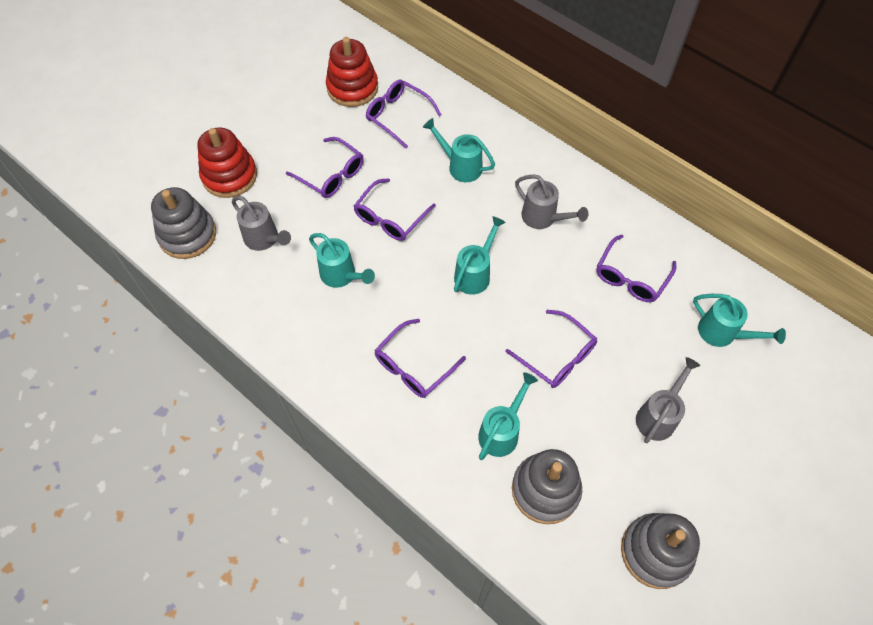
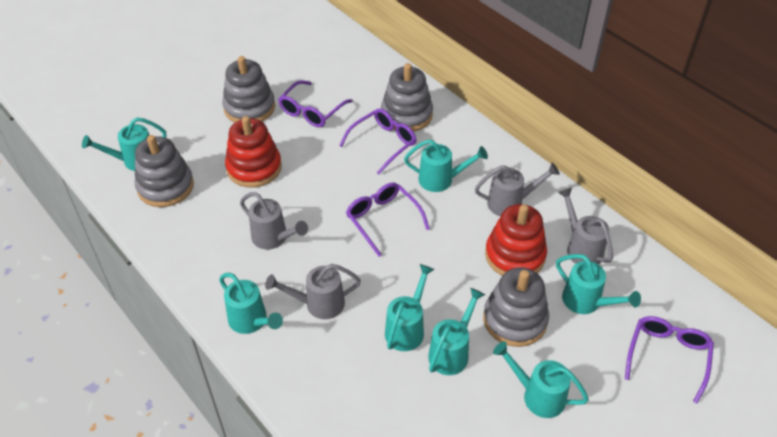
grey stacking toy: 3 -> 4
grey watering can: 3 -> 4
purple glasses: 6 -> 4
turquoise watering can: 5 -> 7

